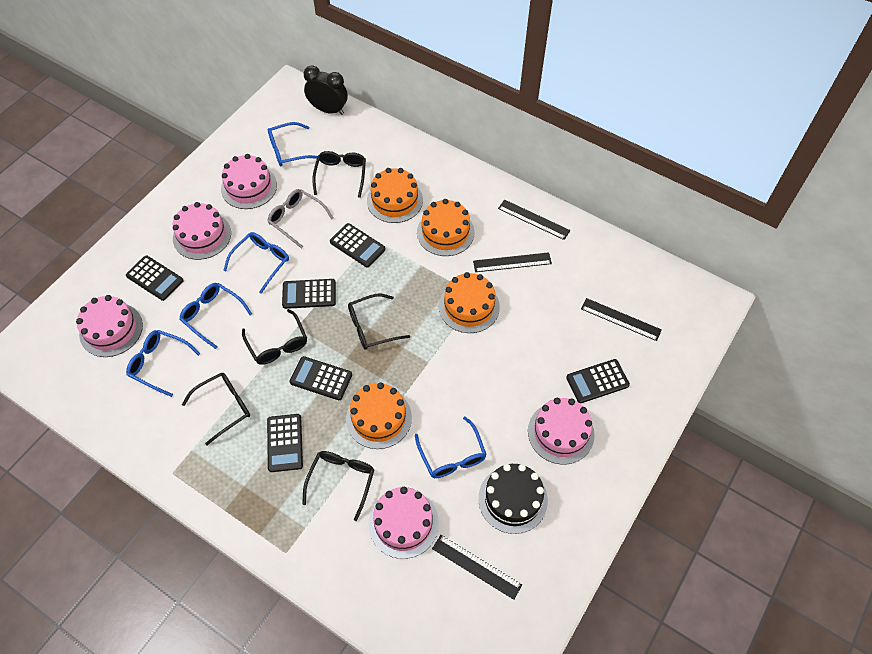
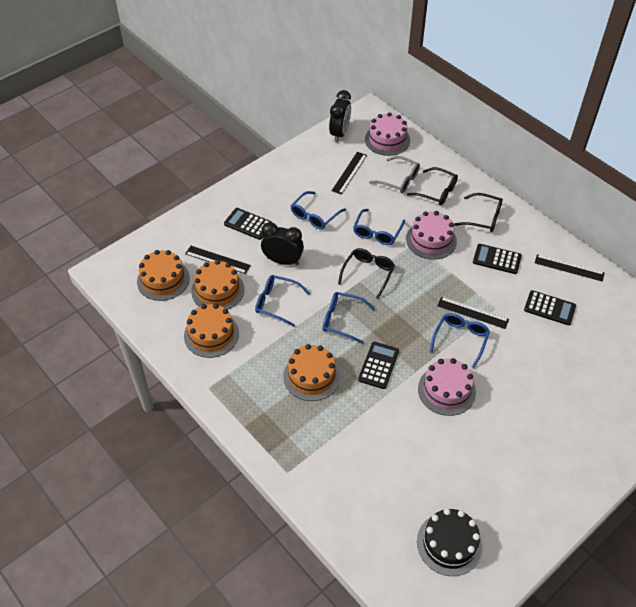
black calculator: 6 -> 4
black clock: 1 -> 2
black glasses: 5 -> 3
pink cake: 5 -> 3

